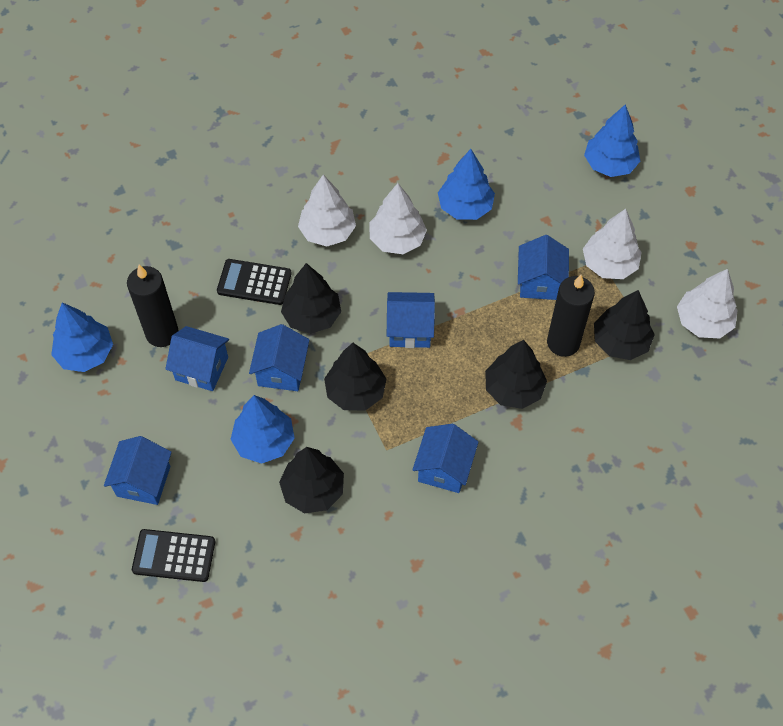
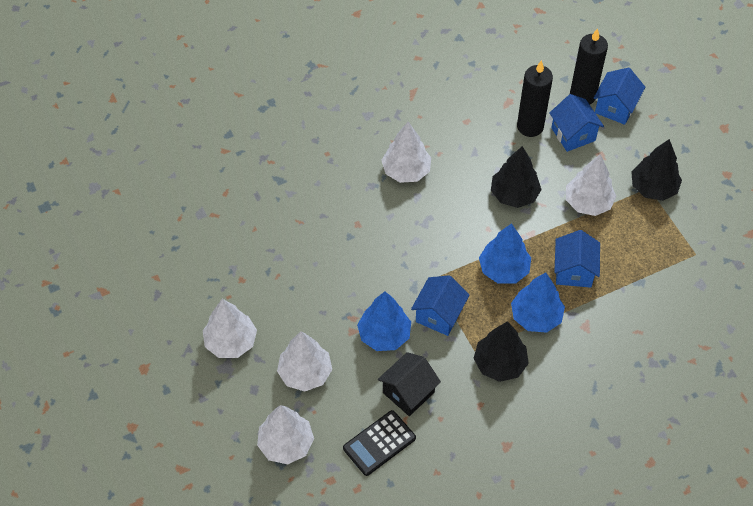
black calculator: 2 -> 1
black house: 0 -> 1
black tree: 5 -> 3
blue house: 6 -> 4
blue tree: 4 -> 3
white tree: 4 -> 5

